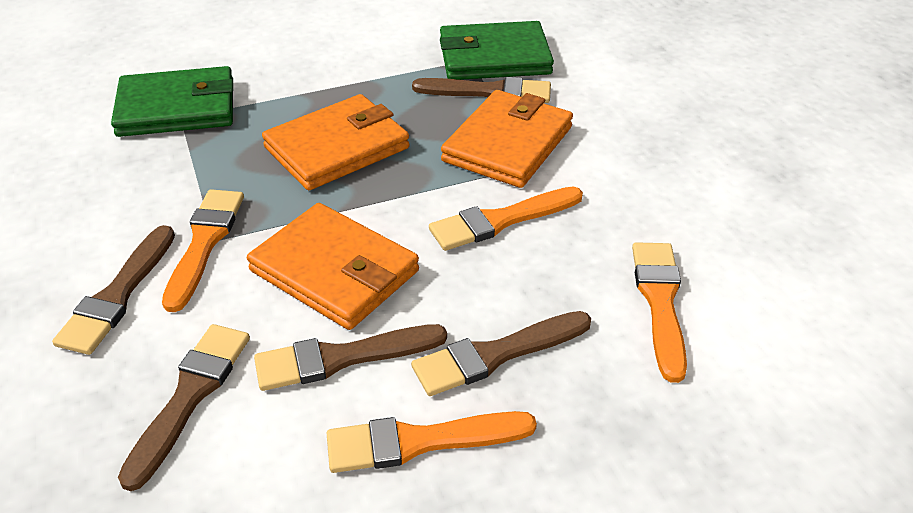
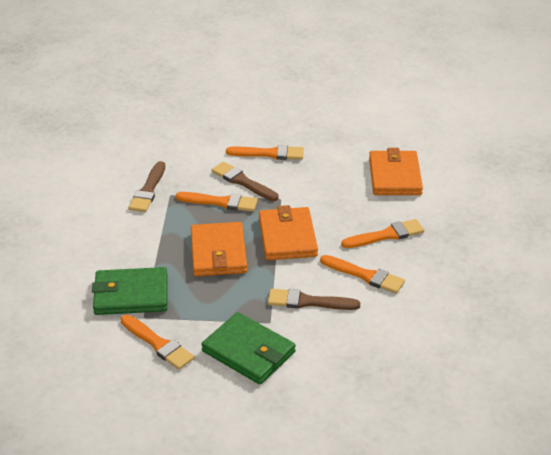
brown brush: 5 -> 3
orange brush: 4 -> 5

